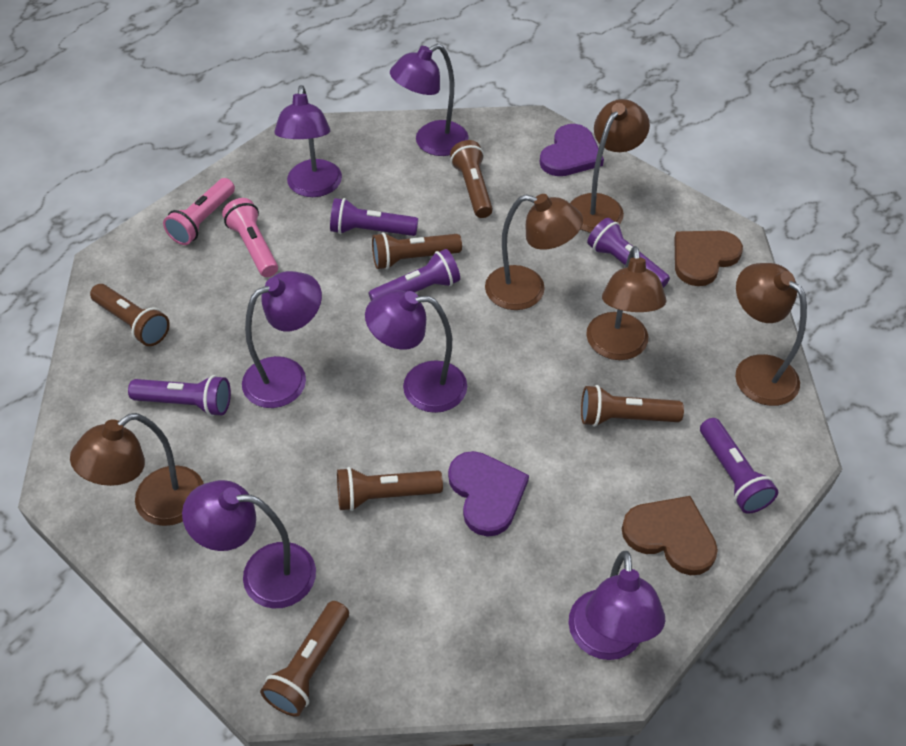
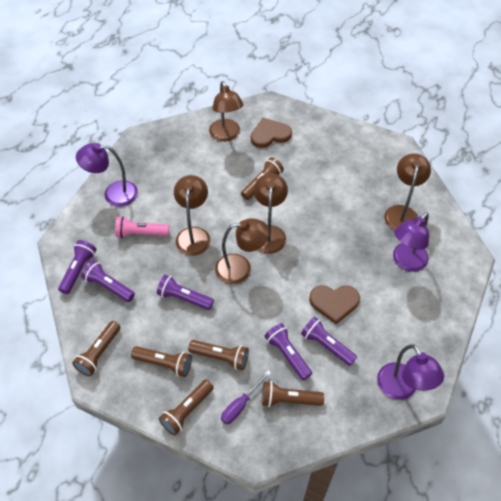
pink flashlight: 2 -> 1
purple heart: 2 -> 0
purple lamp: 6 -> 3
purple screwdriver: 0 -> 1

